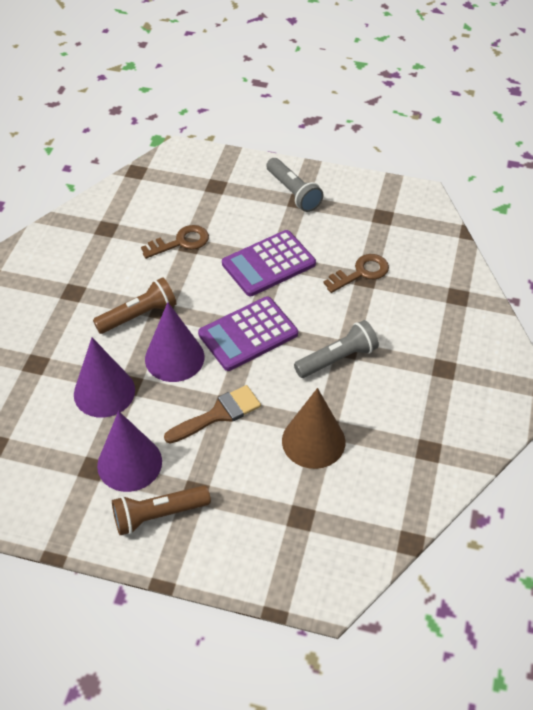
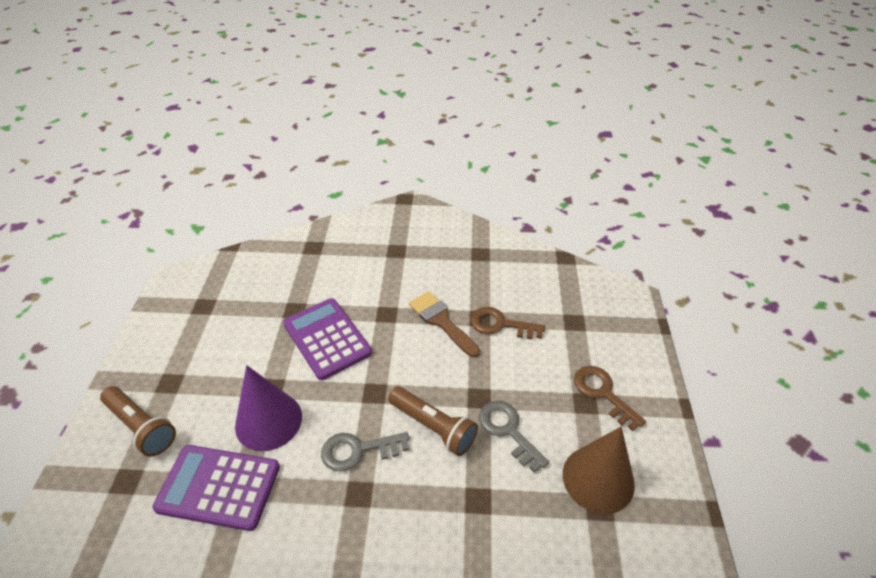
grey flashlight: 2 -> 0
grey key: 0 -> 2
purple cone: 3 -> 1

